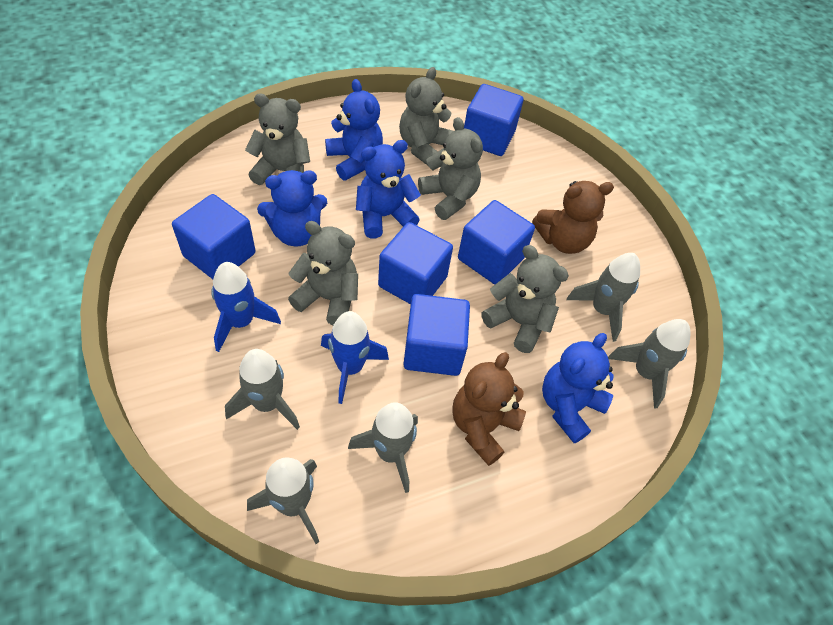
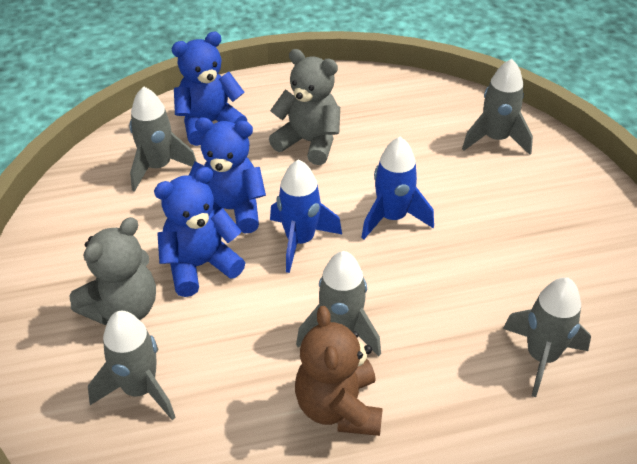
blue cube: 5 -> 0
blue teddy bear: 4 -> 3
brown teddy bear: 2 -> 1
grey teddy bear: 5 -> 2

